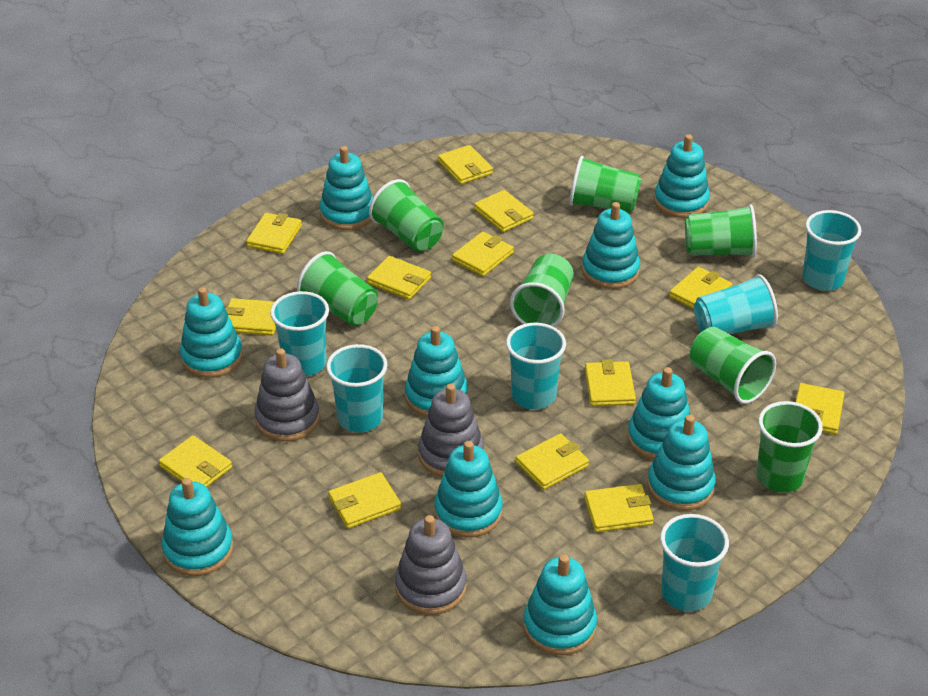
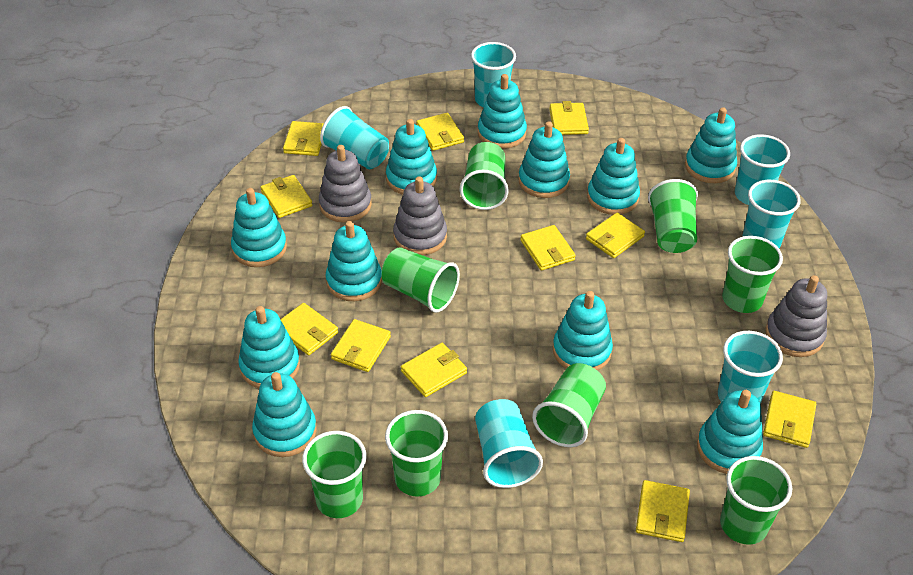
green cup: 7 -> 8
turquoise stacking toy: 10 -> 11
yellow wallet: 13 -> 11

